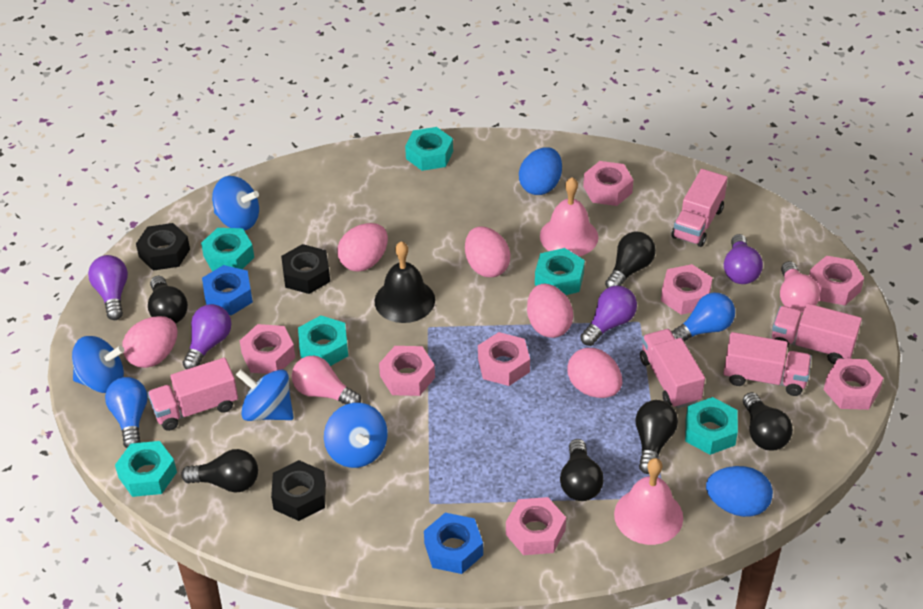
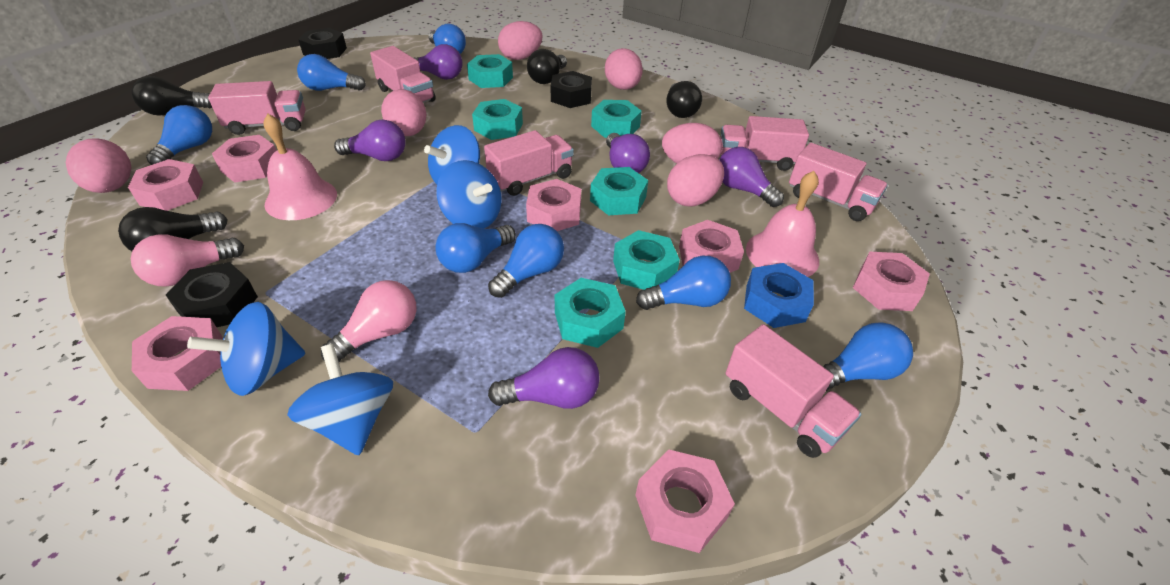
black bell: 1 -> 0
black light bulb: 6 -> 4
blue egg: 2 -> 0
blue light bulb: 2 -> 7
blue nut: 2 -> 1
pink egg: 5 -> 6
pink nut: 8 -> 7
pink truck: 5 -> 6
purple light bulb: 4 -> 5

